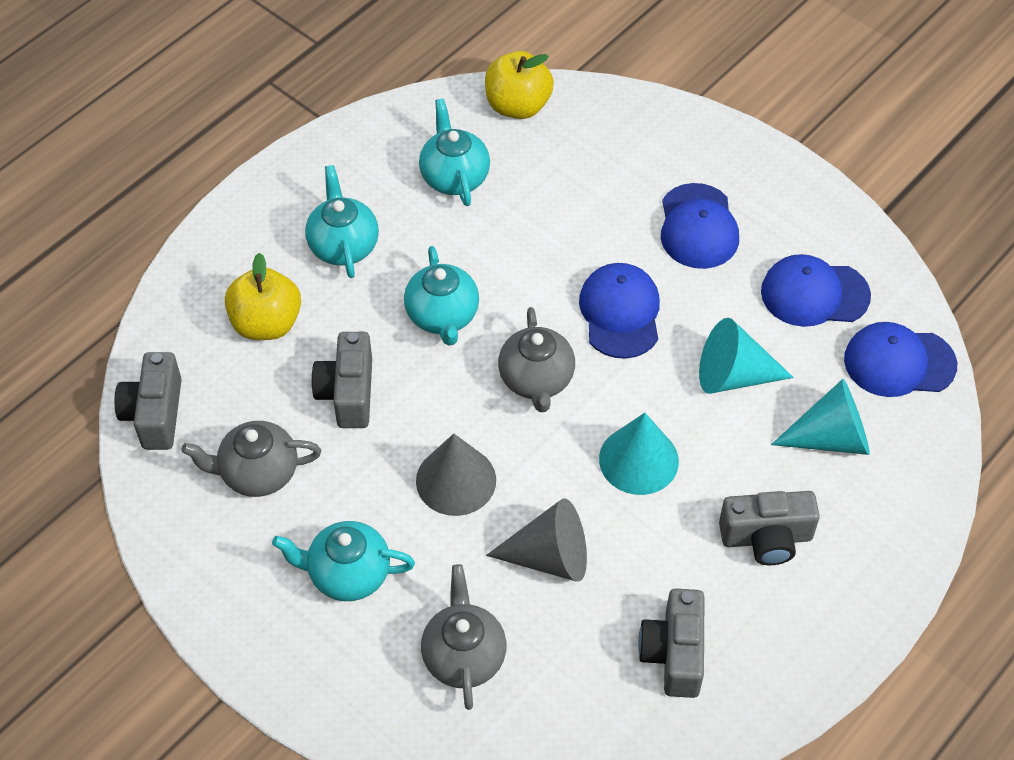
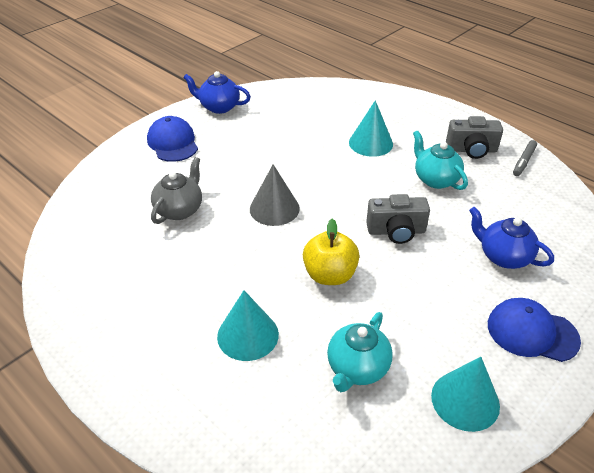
blue cap: 4 -> 2
blue teapot: 0 -> 2
grey camera: 4 -> 2
grey cone: 2 -> 1
grey marker: 0 -> 1
grey teapot: 3 -> 1
turquoise teapot: 4 -> 2
yellow apple: 2 -> 1

